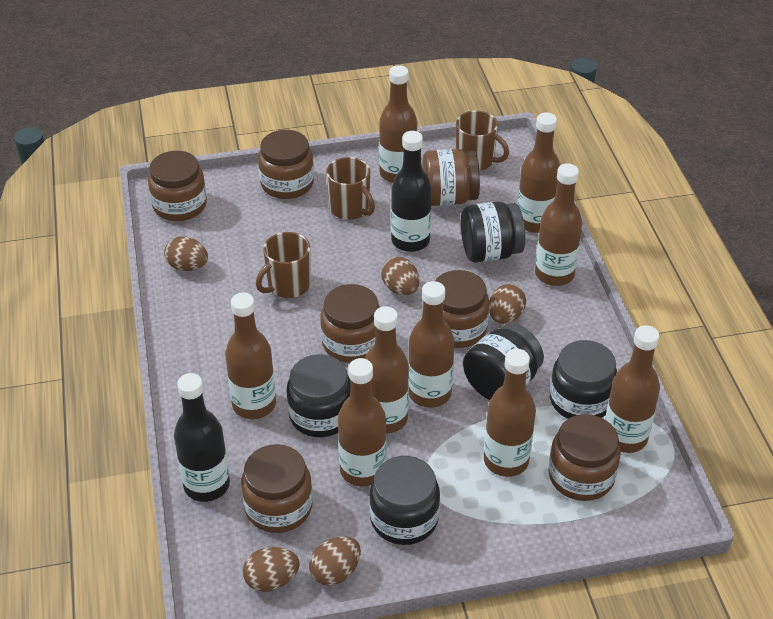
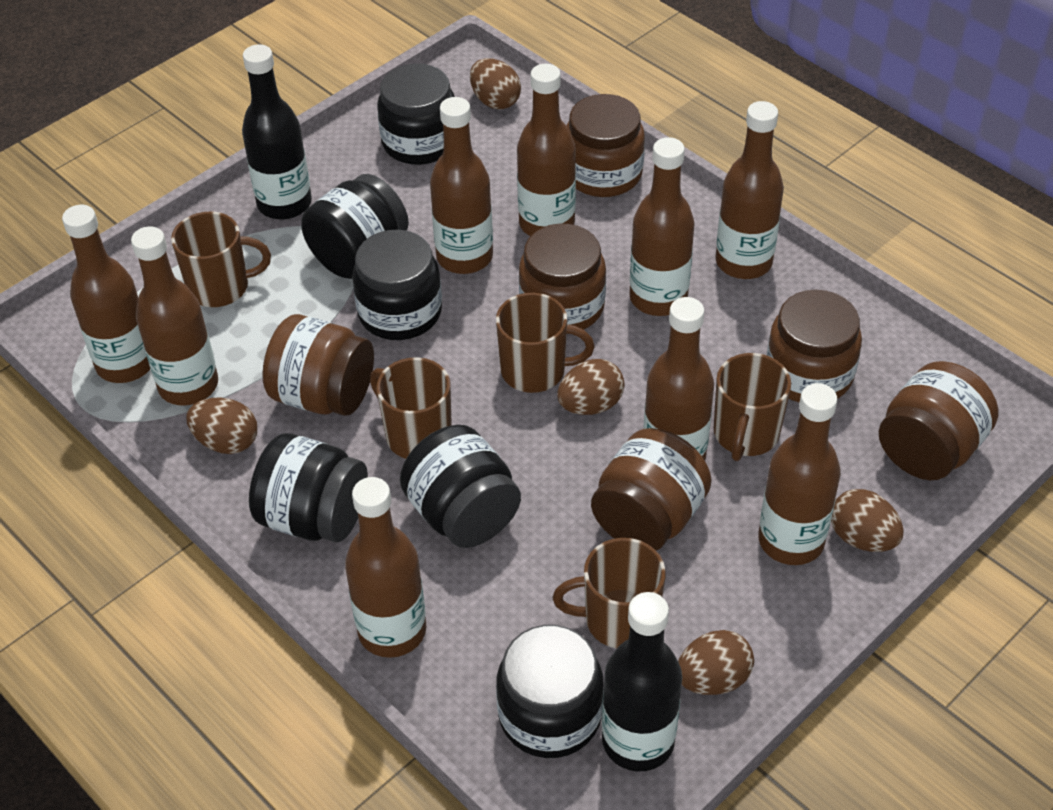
black jar: 5 -> 6
brown jar: 7 -> 6
brown mug: 3 -> 5

